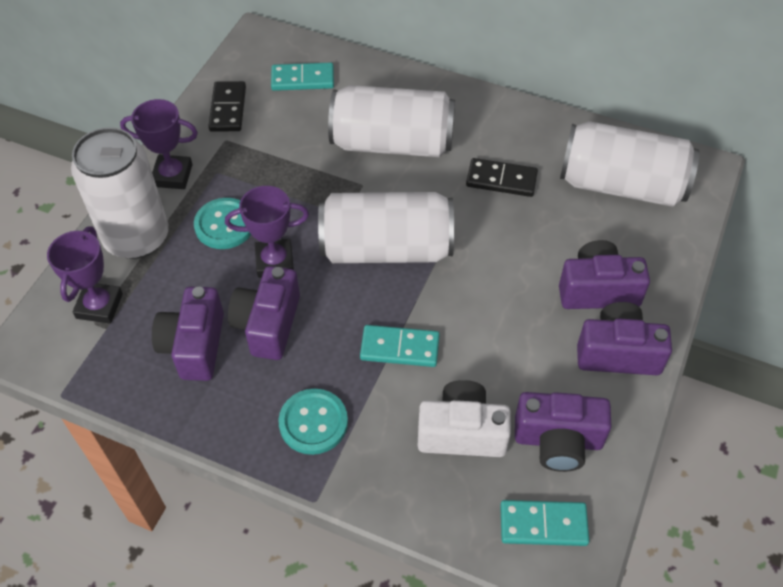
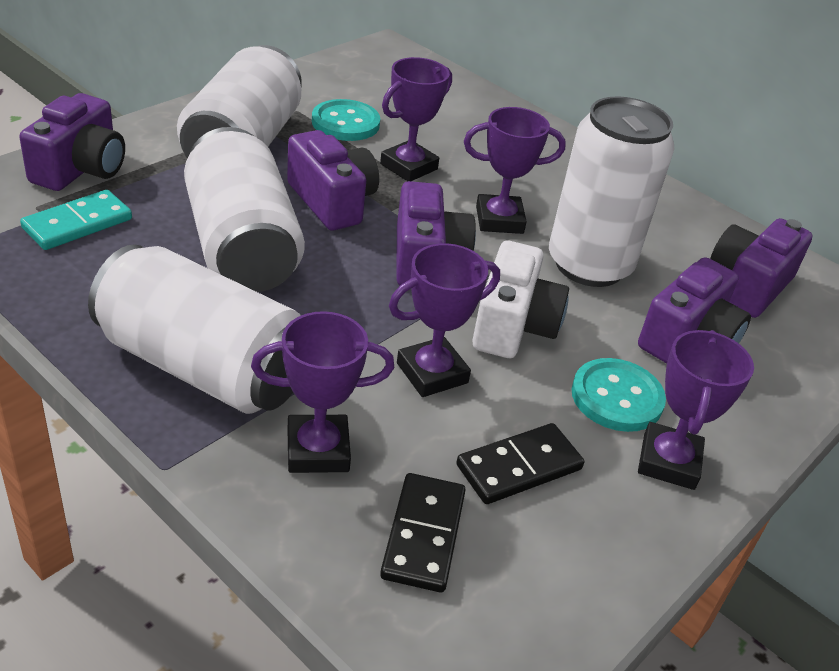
purple trophy: 3 -> 5
turquoise domino: 3 -> 1

